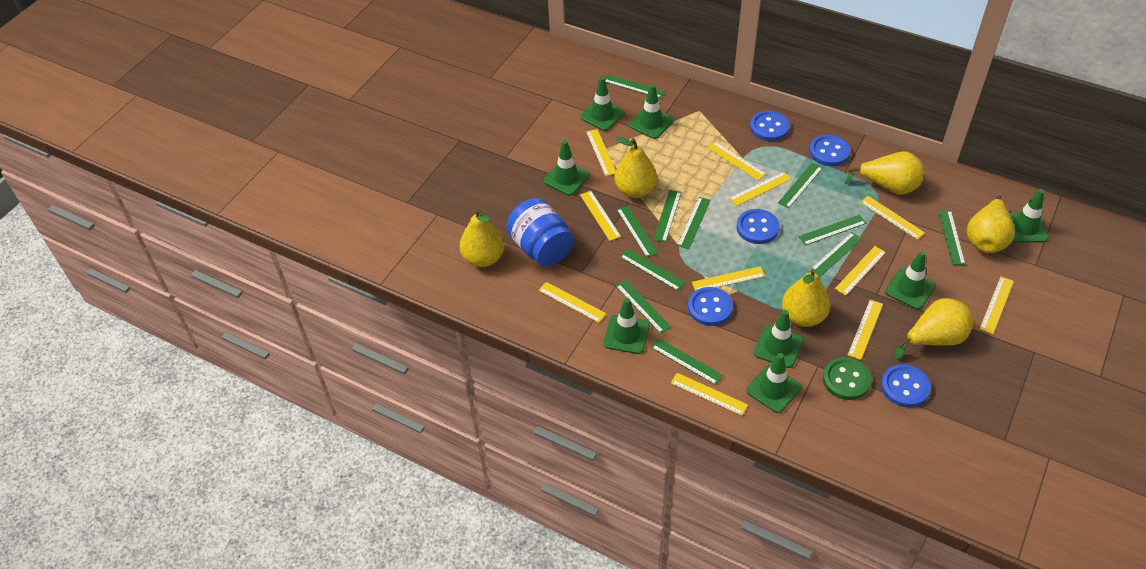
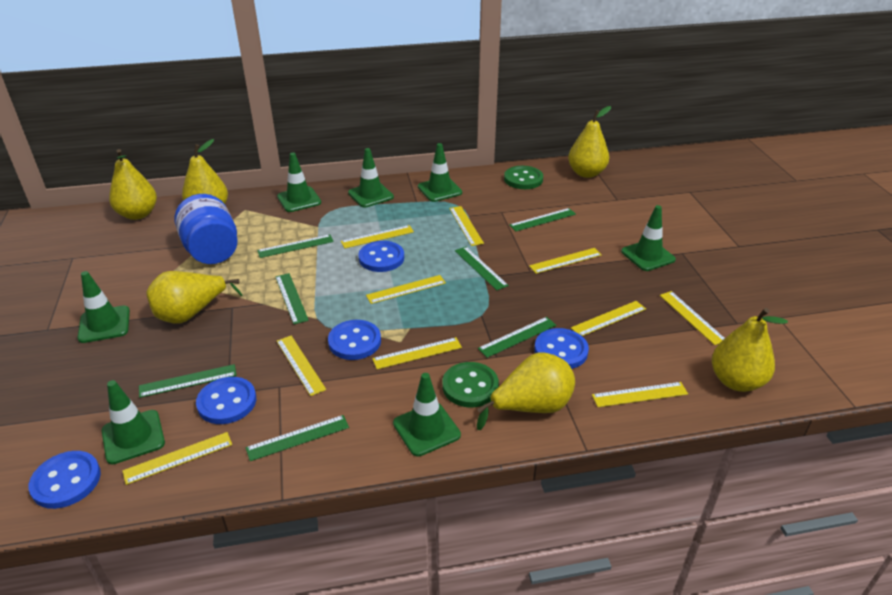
green button: 1 -> 2
green ruler: 11 -> 7
green traffic cone: 8 -> 7
yellow ruler: 11 -> 10

